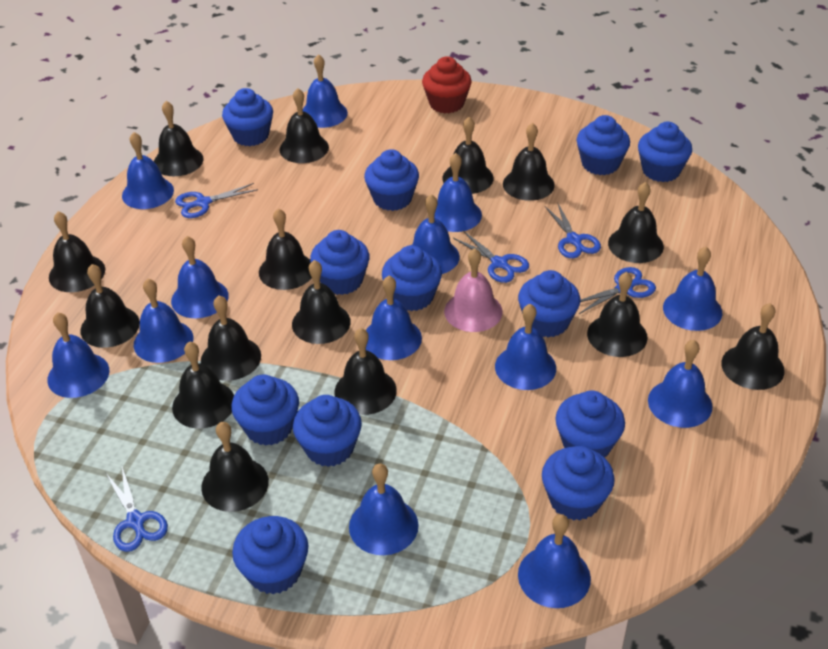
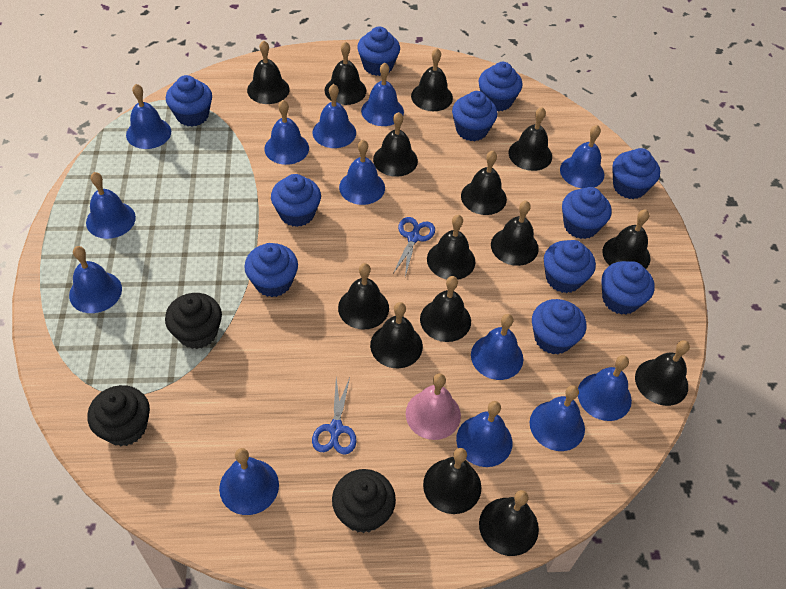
black cupcake: 0 -> 3
blue cupcake: 12 -> 11
blue scissors: 5 -> 2
red cupcake: 1 -> 0

